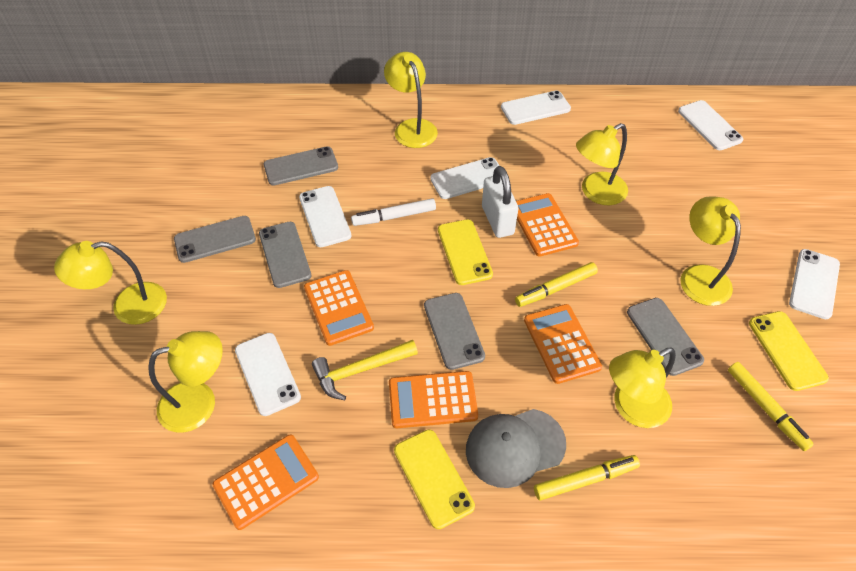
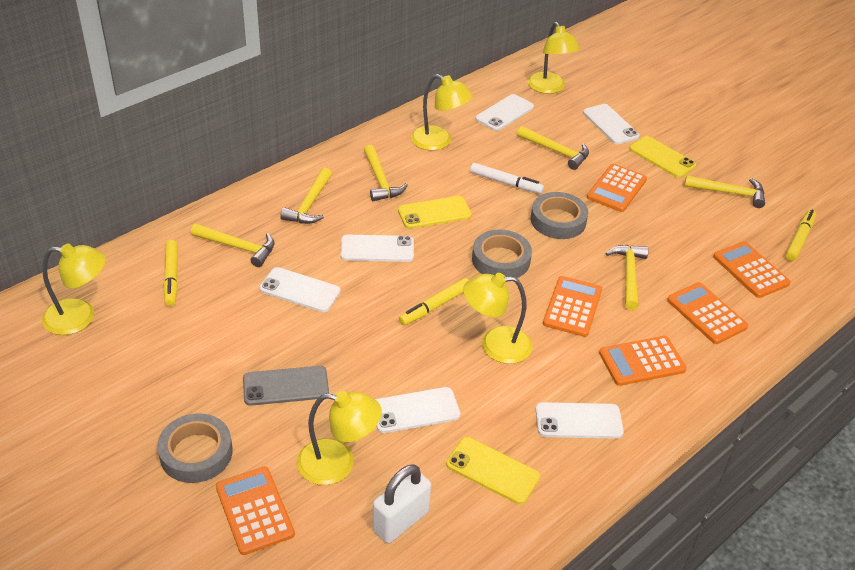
grey cap: 1 -> 0
grey phone: 5 -> 1
grey tape: 0 -> 3
orange calculator: 5 -> 6
yellow hammer: 1 -> 6
yellow lamp: 6 -> 5

